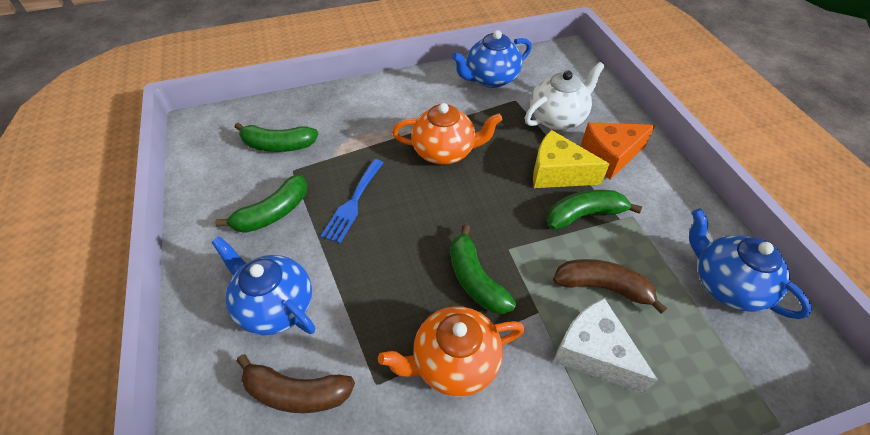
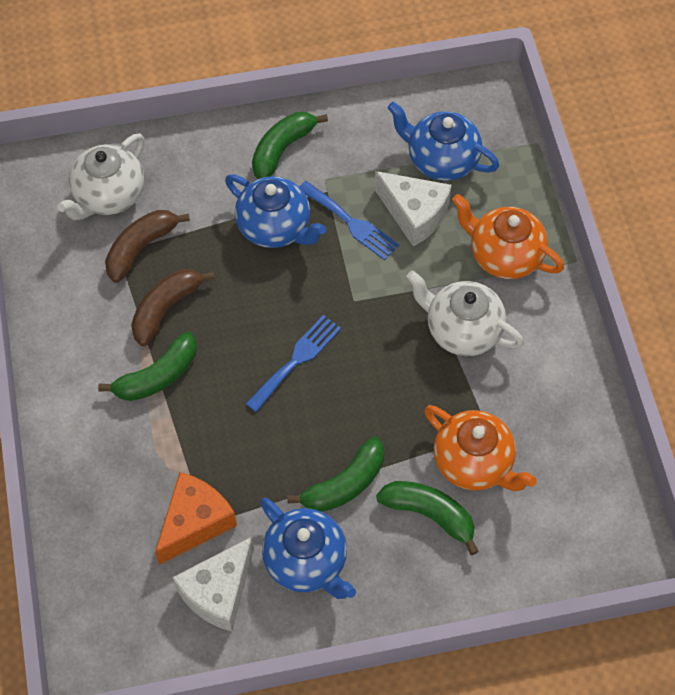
blue fork: 1 -> 2
white cheese: 1 -> 2
white teapot: 1 -> 2
yellow cheese: 1 -> 0

